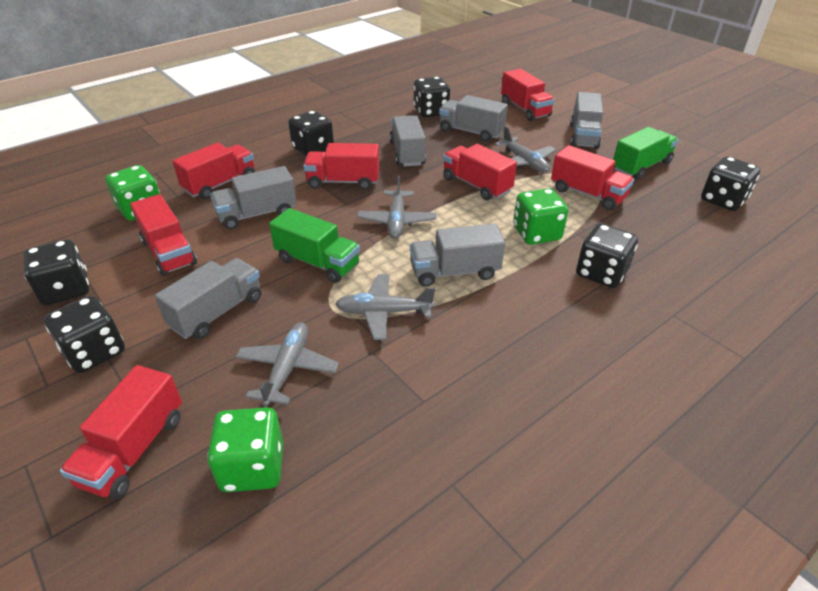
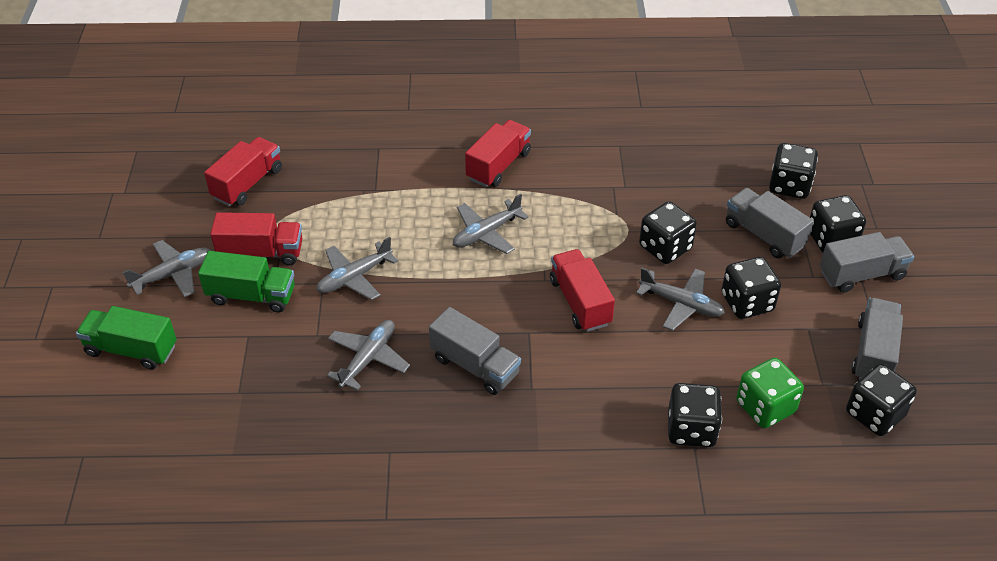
green dice: 3 -> 1
grey plane: 4 -> 5
grey truck: 6 -> 4
red truck: 7 -> 4

